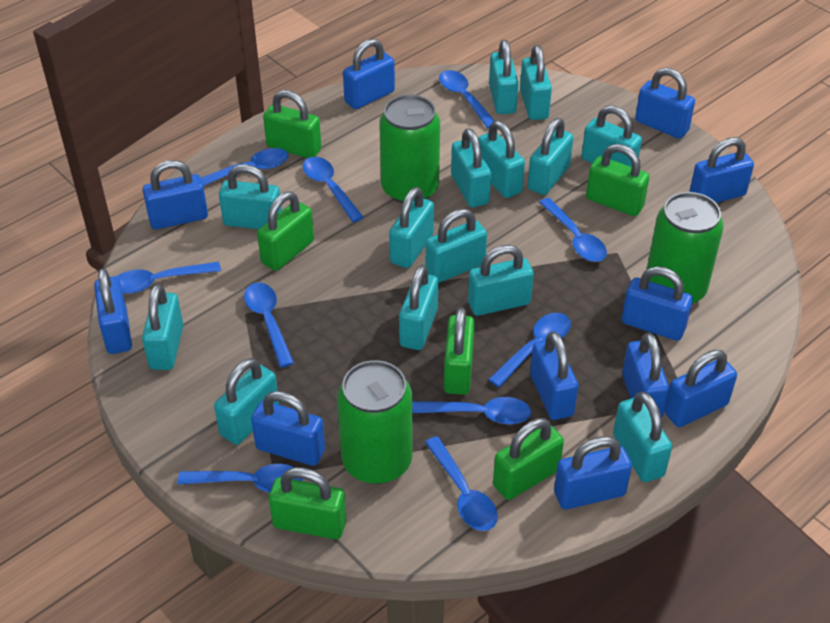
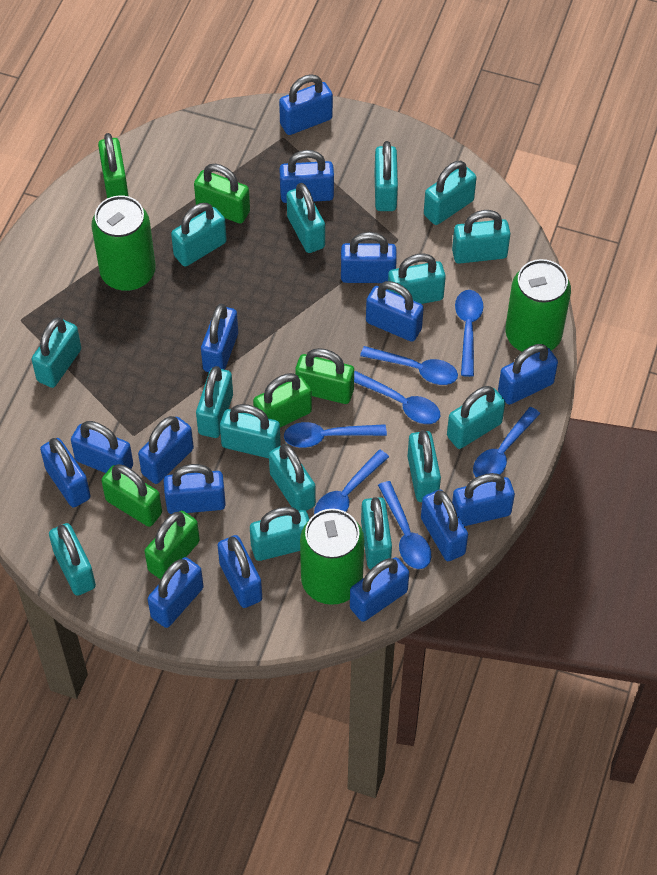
blue padlock: 11 -> 15
blue spoon: 10 -> 7
turquoise padlock: 14 -> 15

